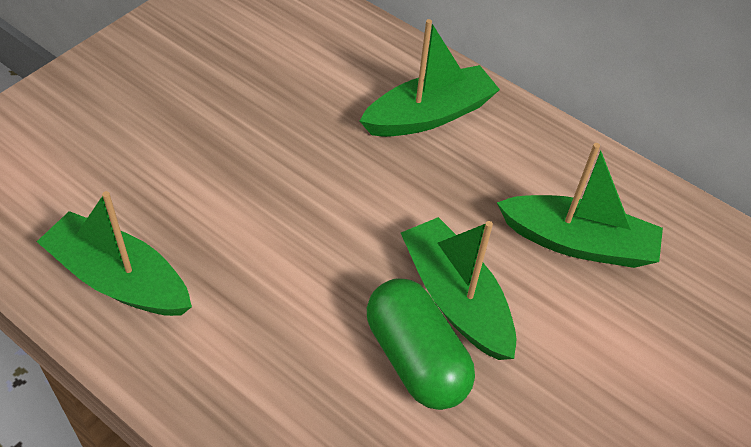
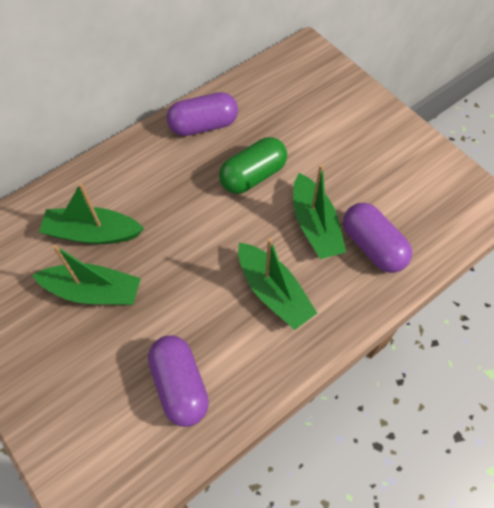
purple capsule: 0 -> 3

